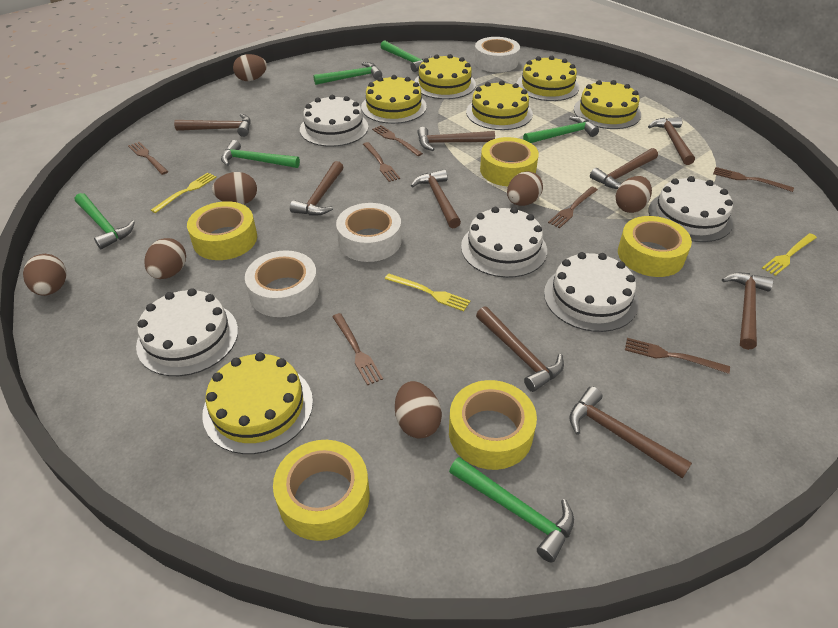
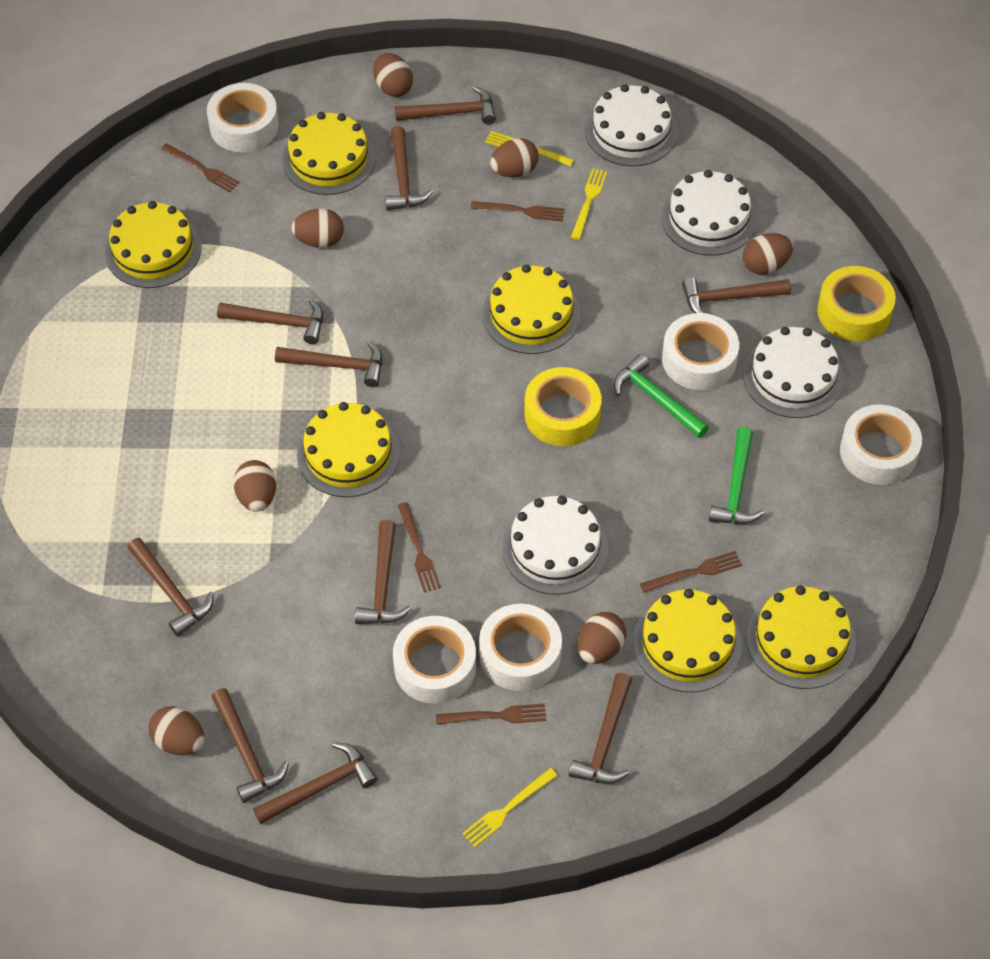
brown fork: 7 -> 5
brown hammer: 9 -> 10
green hammer: 6 -> 2
white cake: 5 -> 4
white tape: 3 -> 5
yellow tape: 5 -> 2

